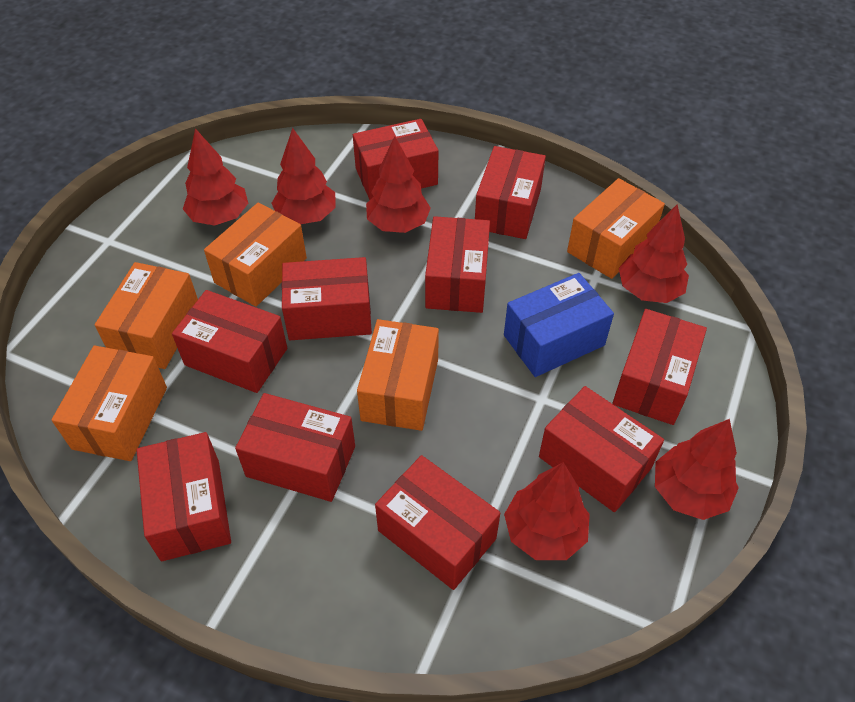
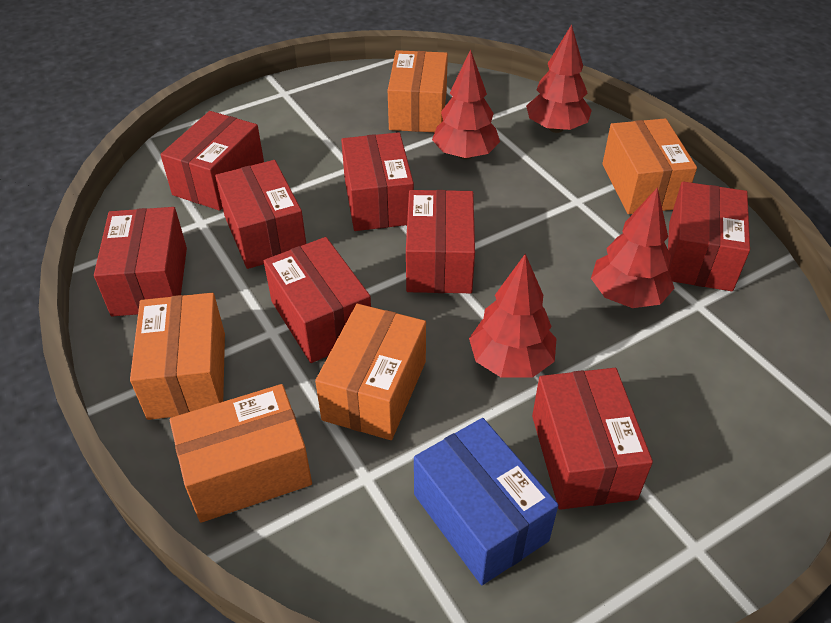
red box: 10 -> 8
red tree: 6 -> 4

